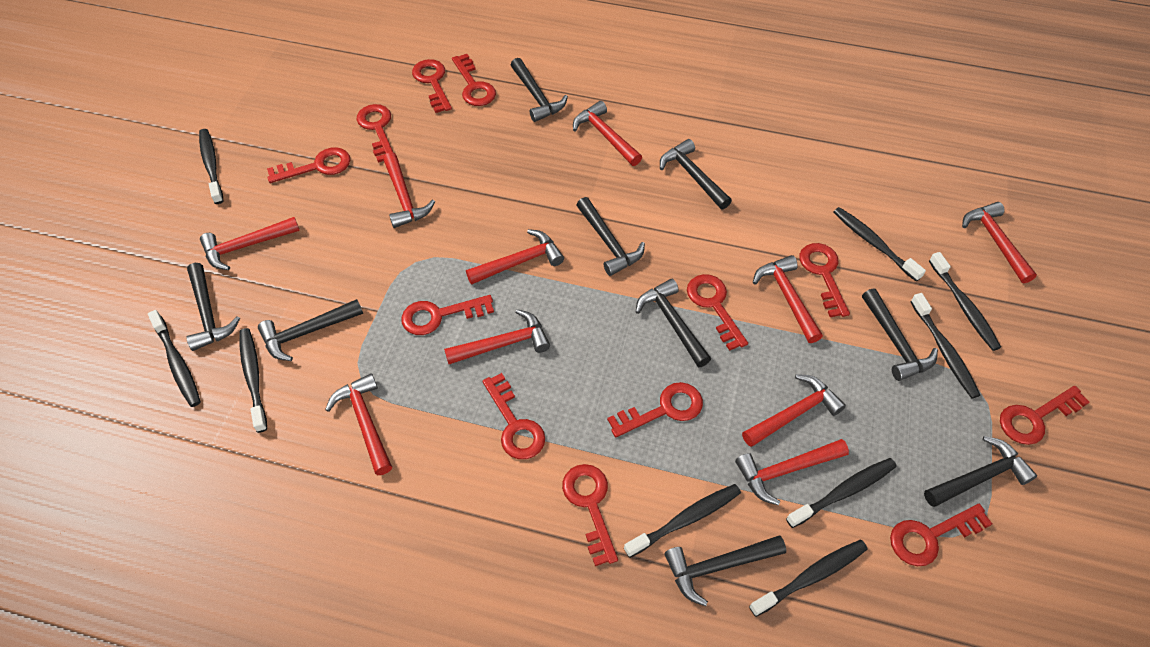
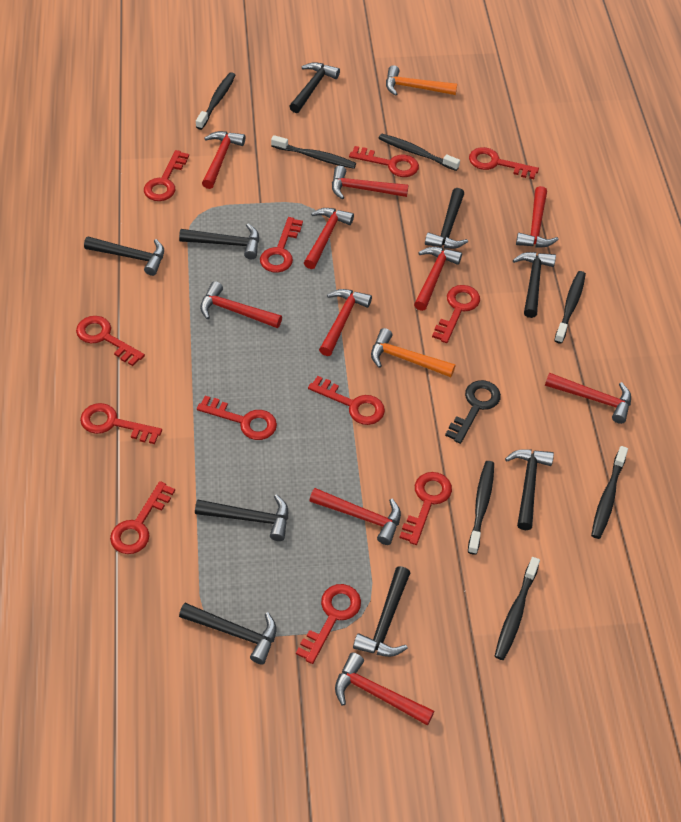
black key: 0 -> 1
black toothbrush: 9 -> 7
orange hammer: 0 -> 2

